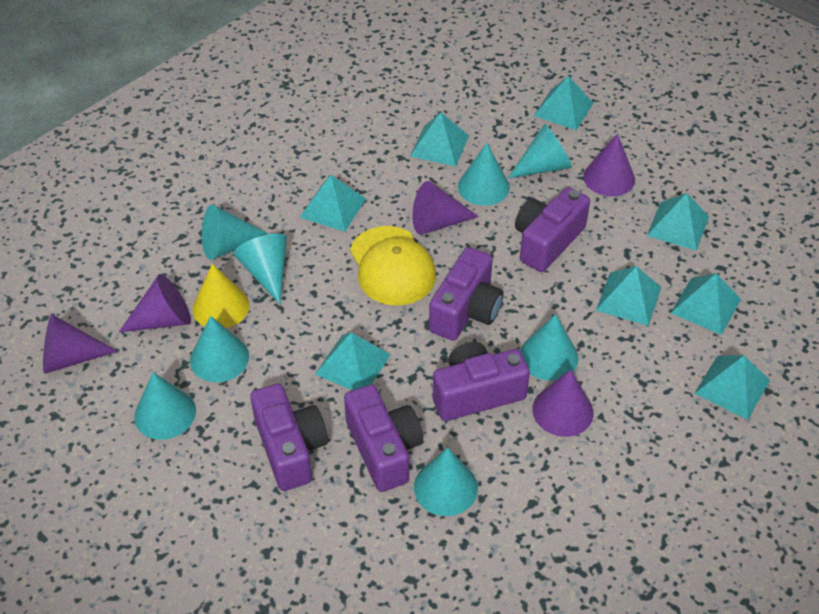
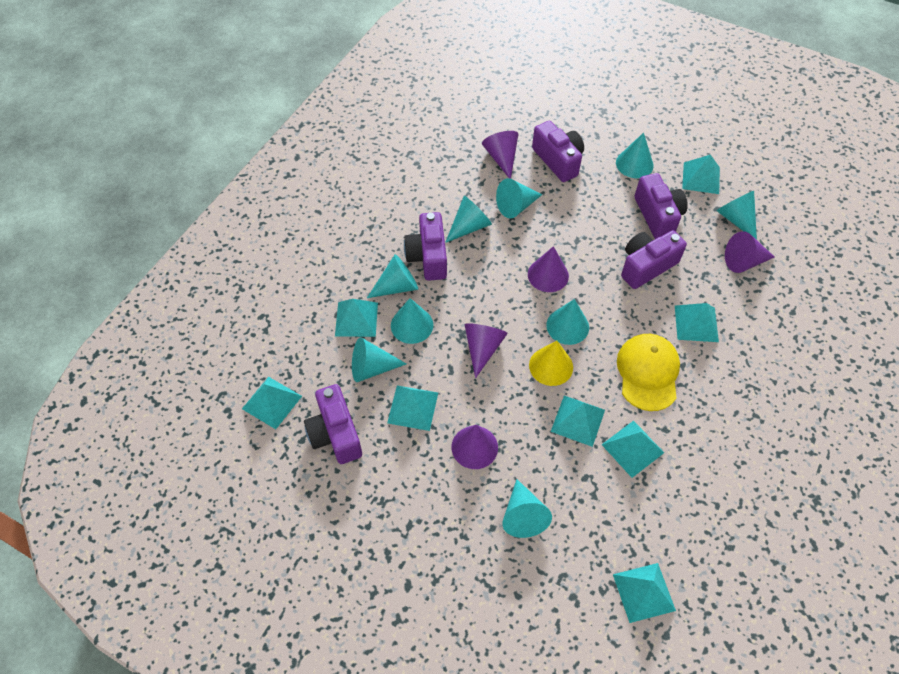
turquoise cone: 8 -> 9

